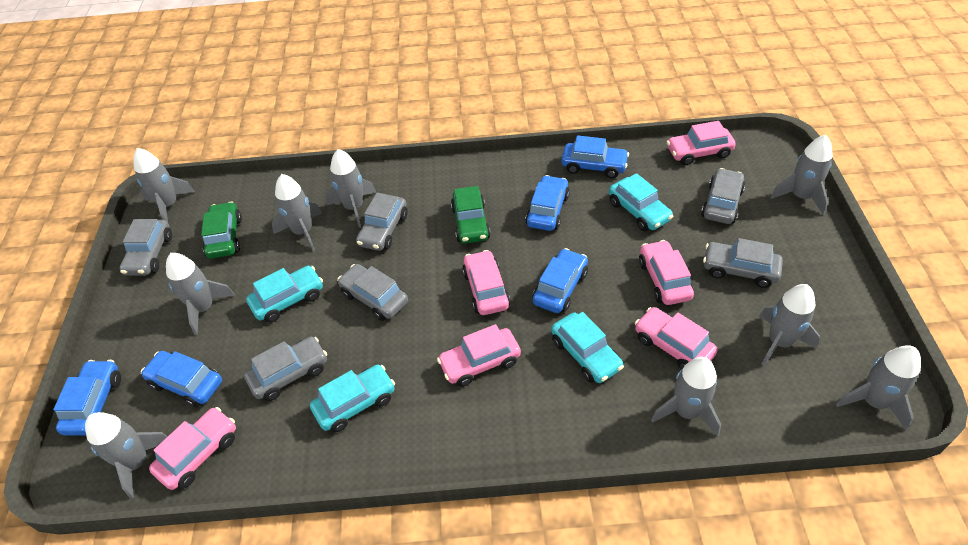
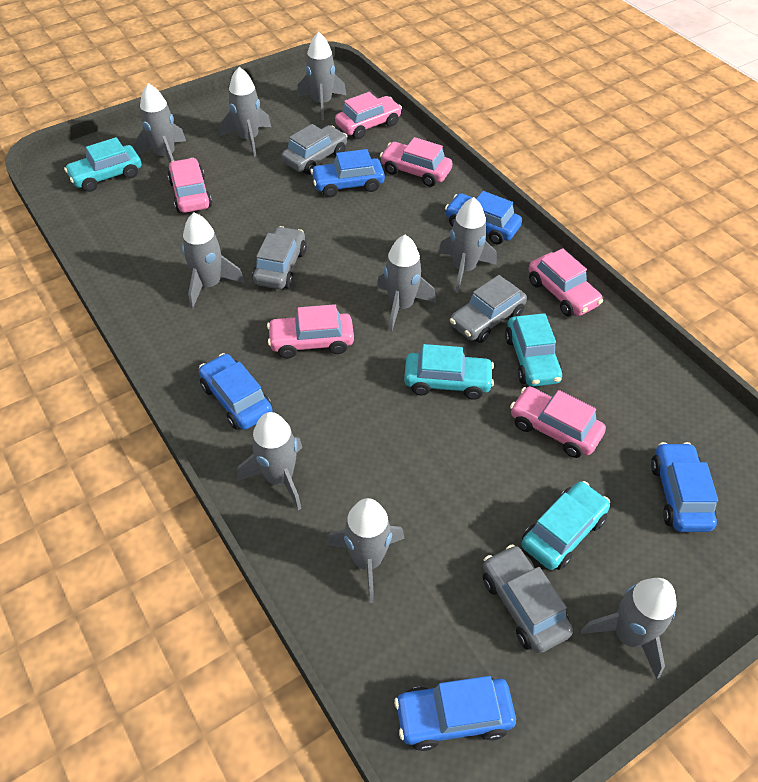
green car: 2 -> 0
grey car: 6 -> 4

